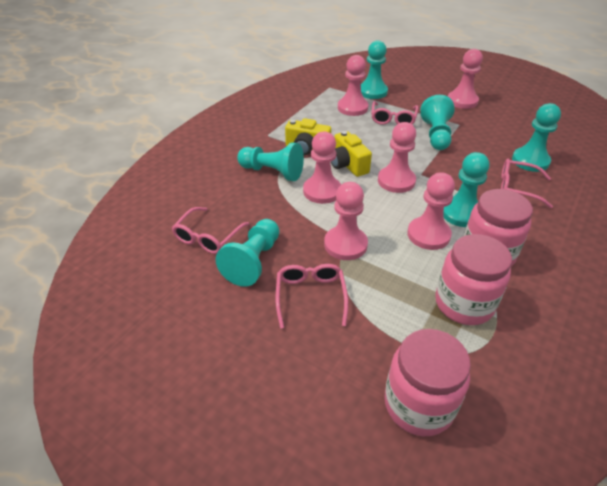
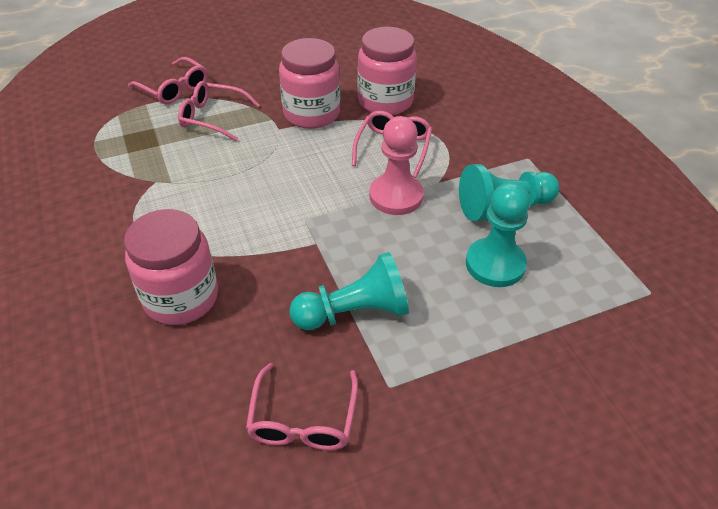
pink pawn: 6 -> 1
turquoise pawn: 6 -> 3
yellow camera: 2 -> 0

